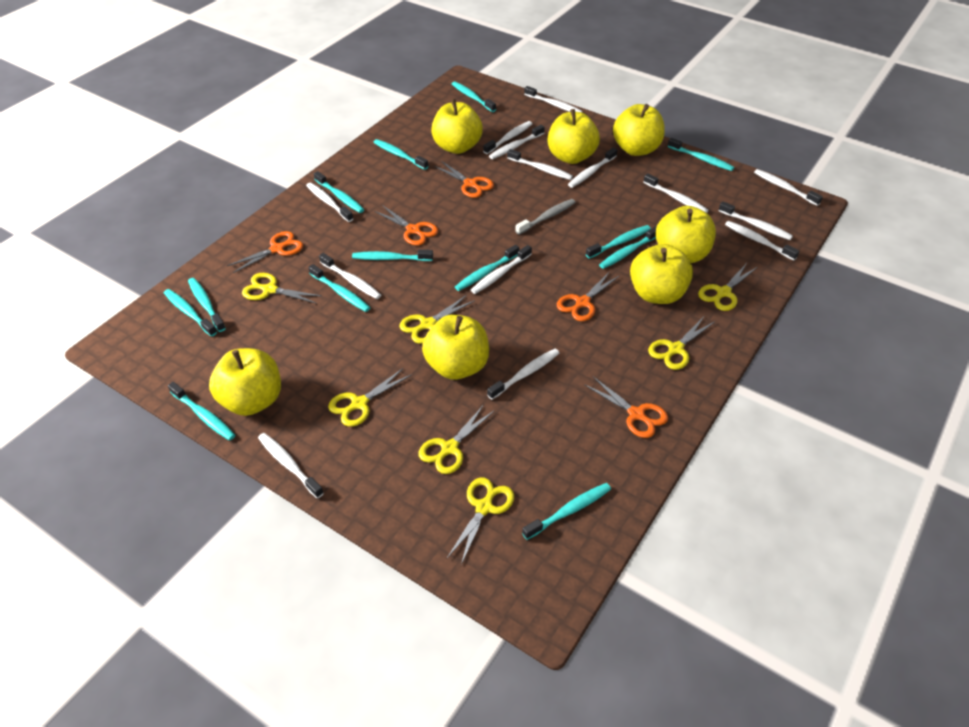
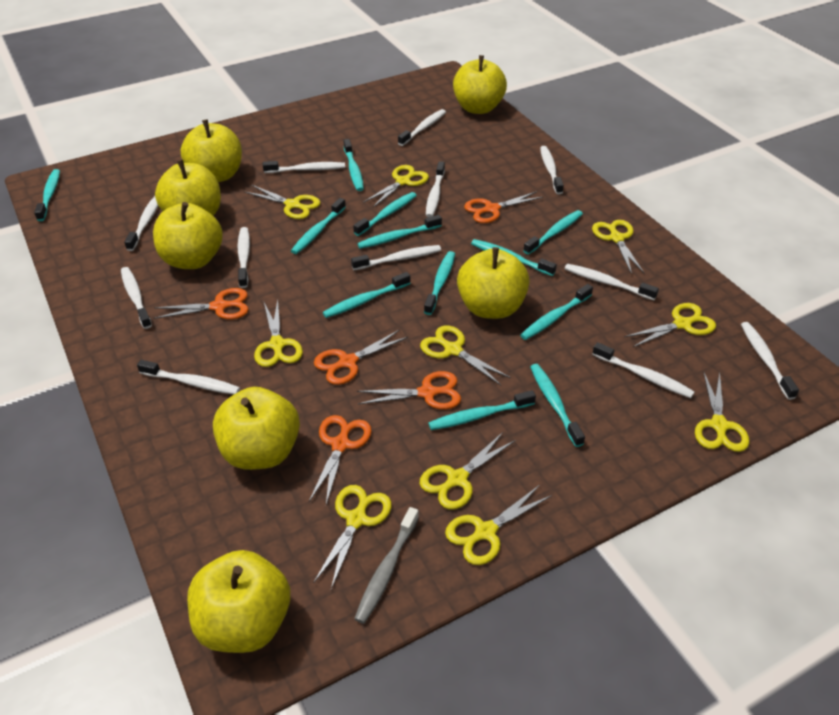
turquoise toothbrush: 13 -> 12
white toothbrush: 14 -> 12
yellow scissors: 7 -> 10

